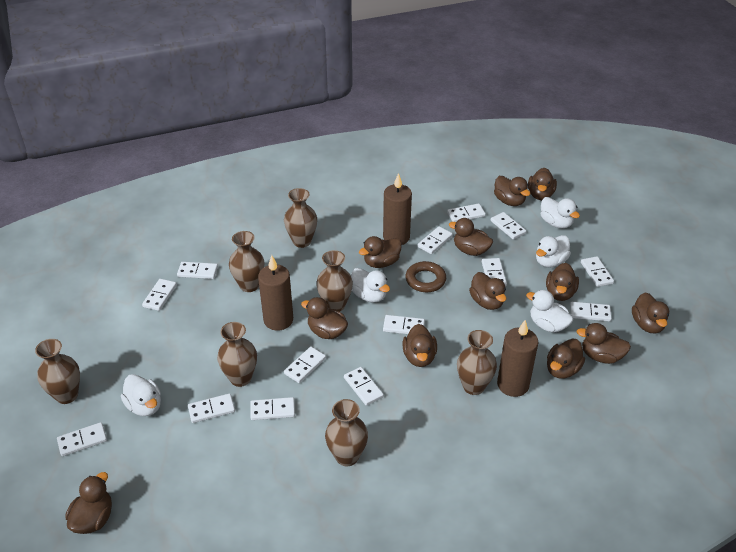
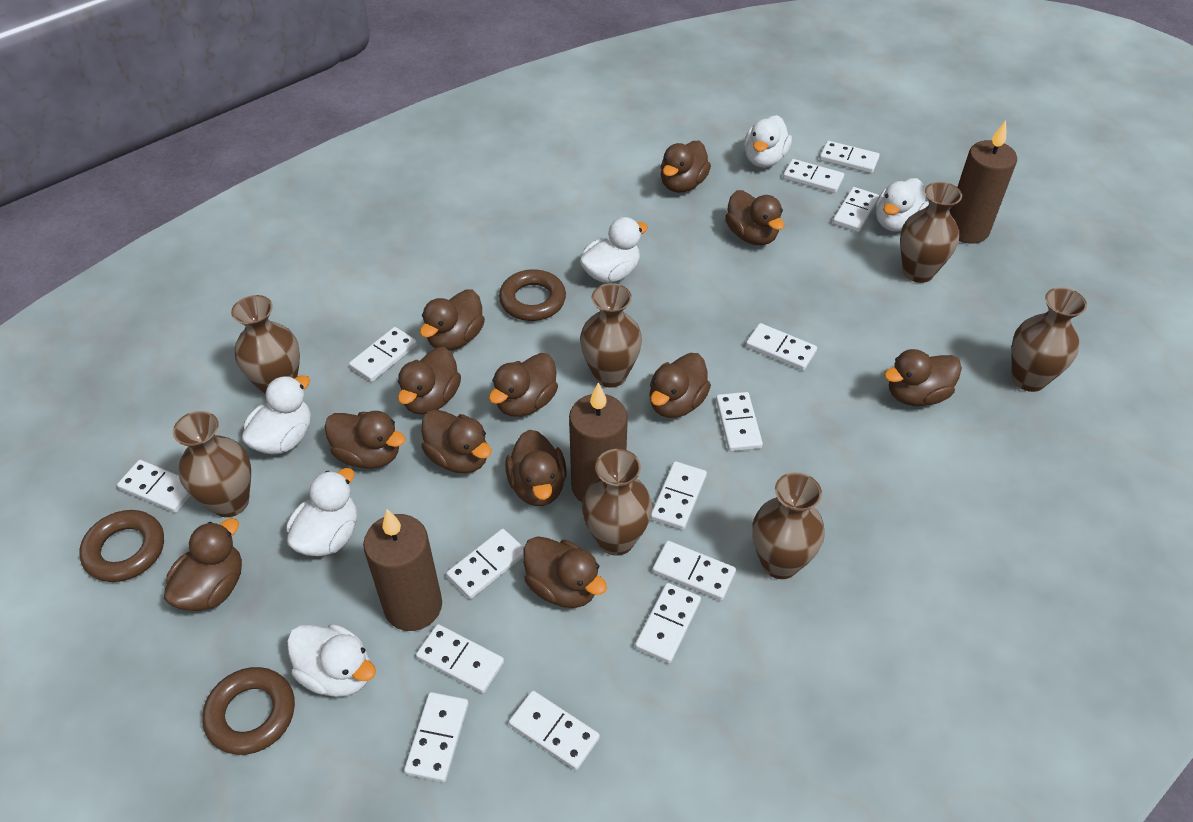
brown ring: 1 -> 3
white duck: 5 -> 6

